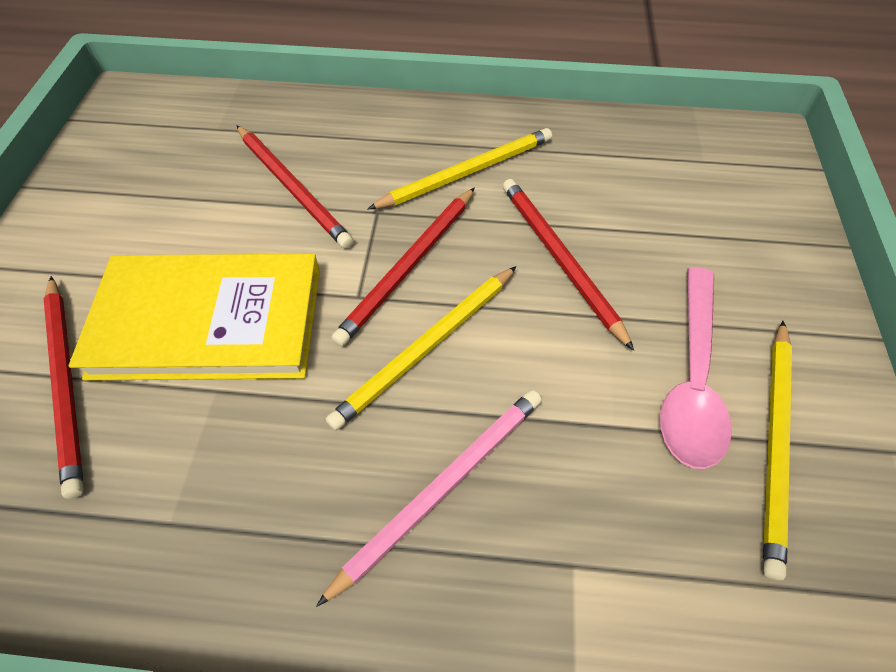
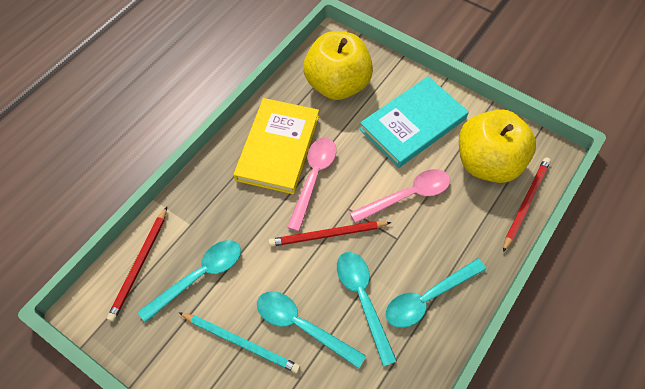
pink pencil: 1 -> 0
pink spoon: 1 -> 2
red pencil: 4 -> 3
turquoise book: 0 -> 1
turquoise pencil: 0 -> 1
turquoise spoon: 0 -> 4
yellow apple: 0 -> 2
yellow pencil: 3 -> 0

